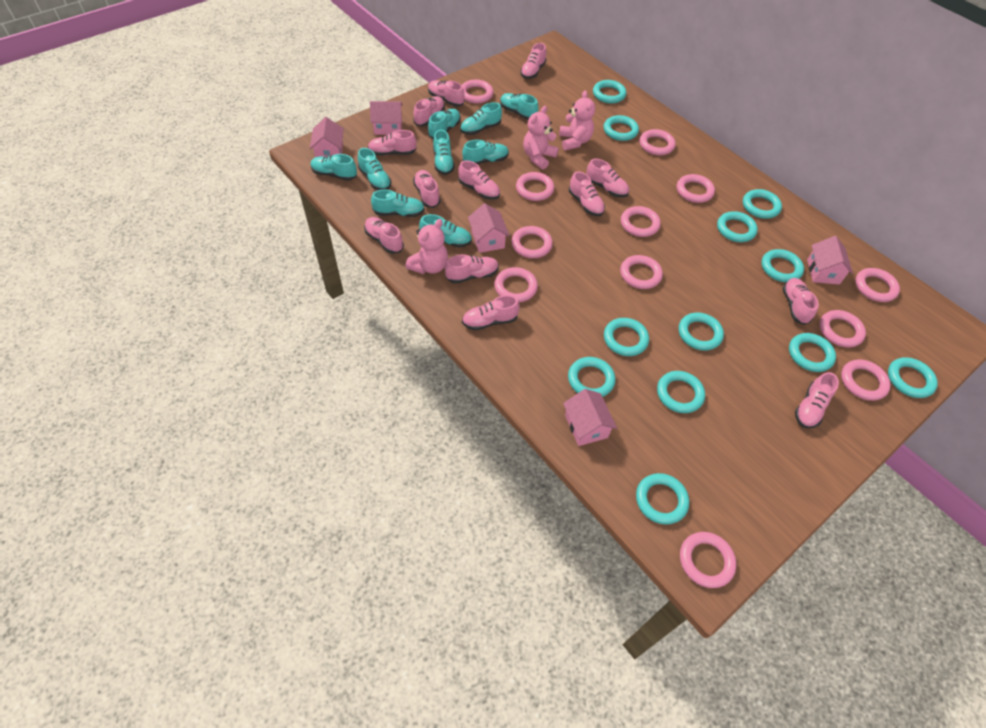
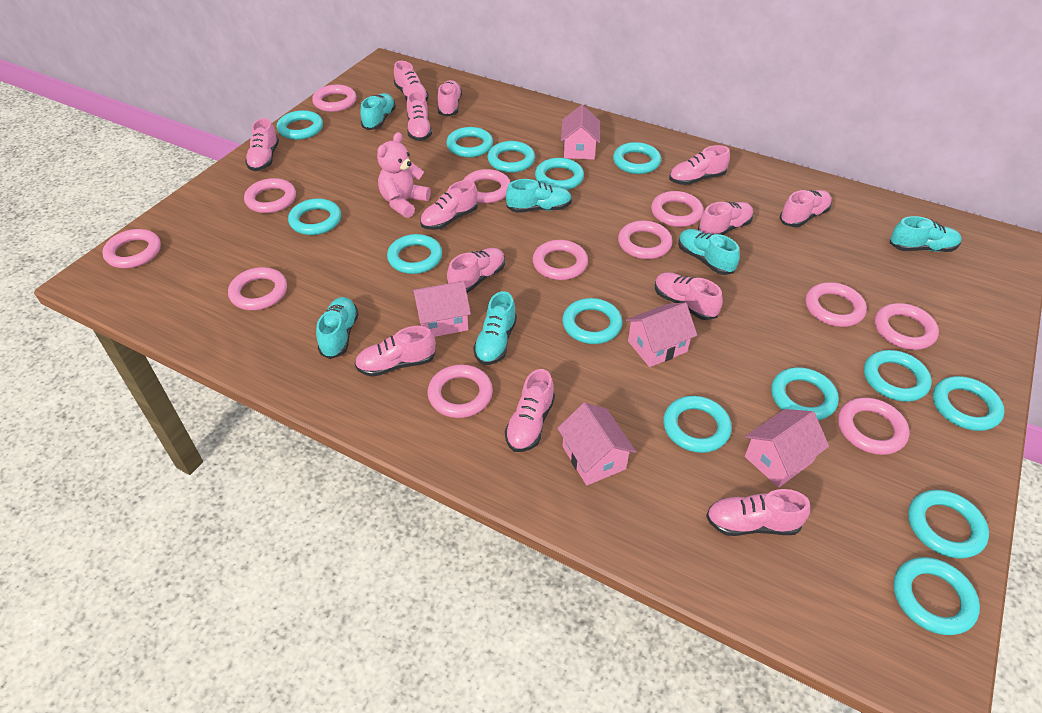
pink teddy bear: 3 -> 1
turquoise ring: 12 -> 14
turquoise shoe: 9 -> 6

